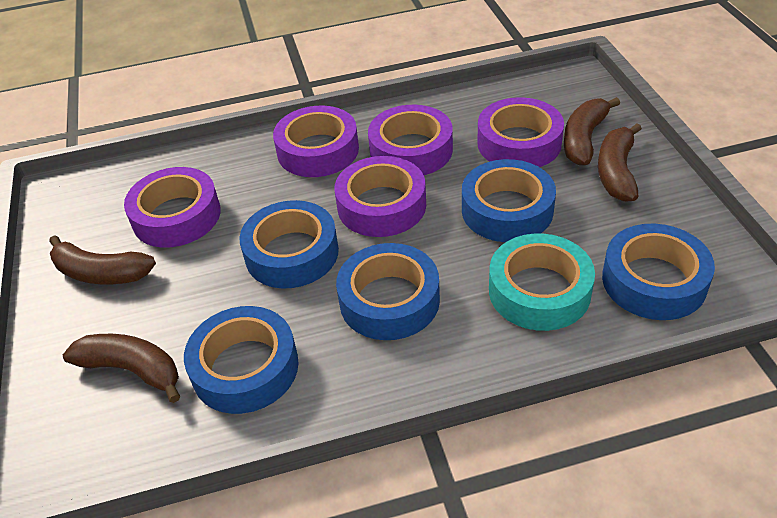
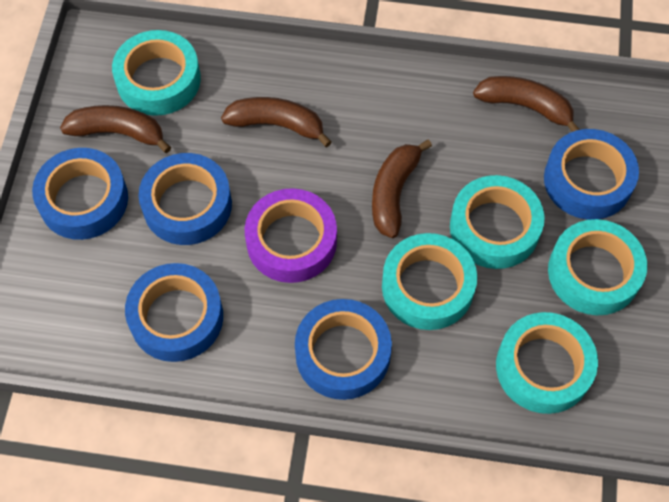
purple tape: 5 -> 1
turquoise tape: 1 -> 5

